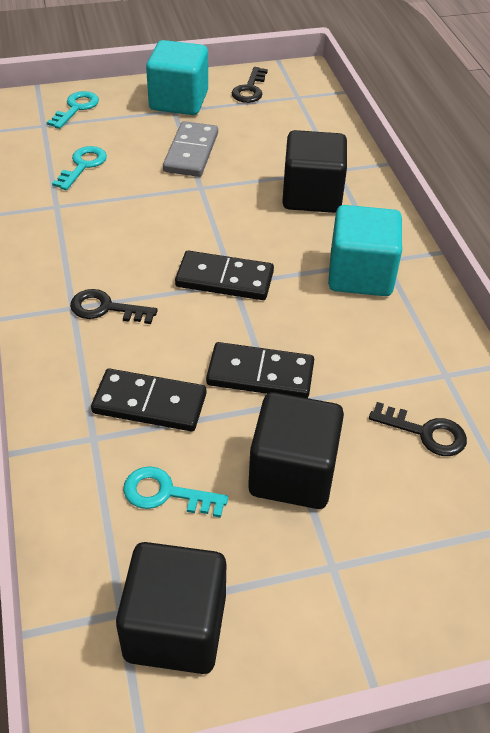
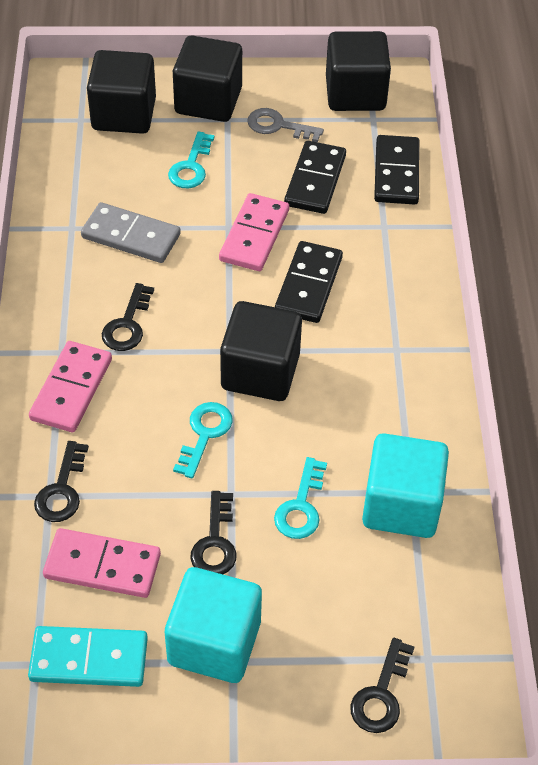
black cube: 3 -> 4
black key: 3 -> 4
grey key: 0 -> 1
pink domino: 0 -> 3
turquoise domino: 0 -> 1

